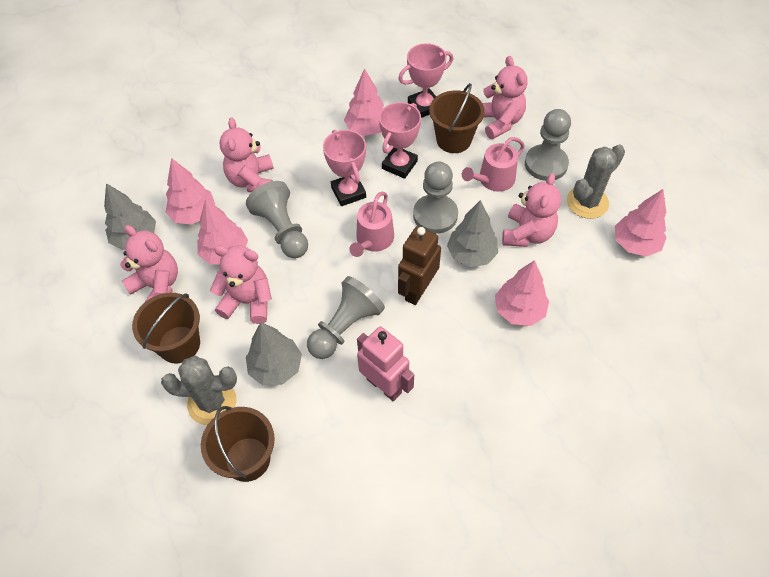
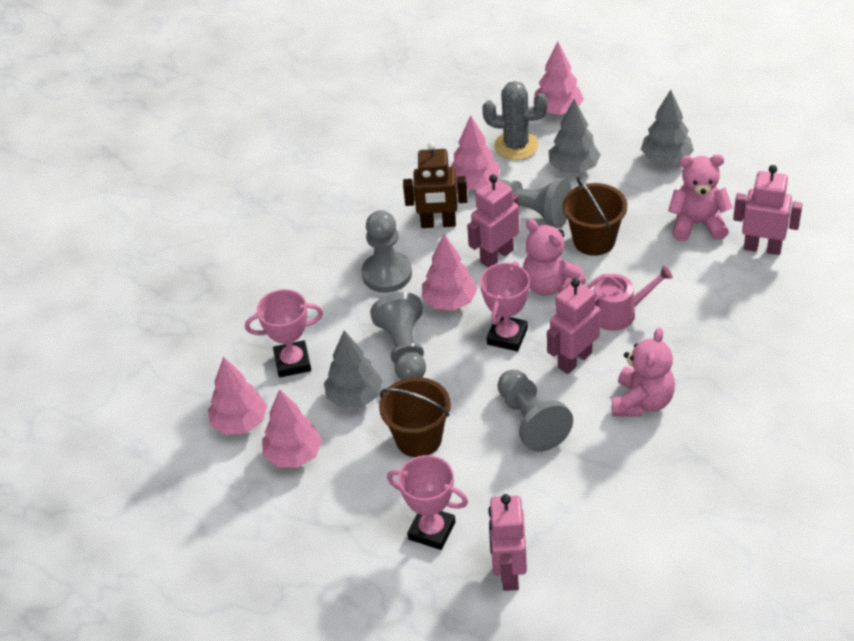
brown bucket: 3 -> 2
grey cactus: 2 -> 1
pink robot: 1 -> 4
pink teddy bear: 5 -> 3
pink watering can: 2 -> 1

